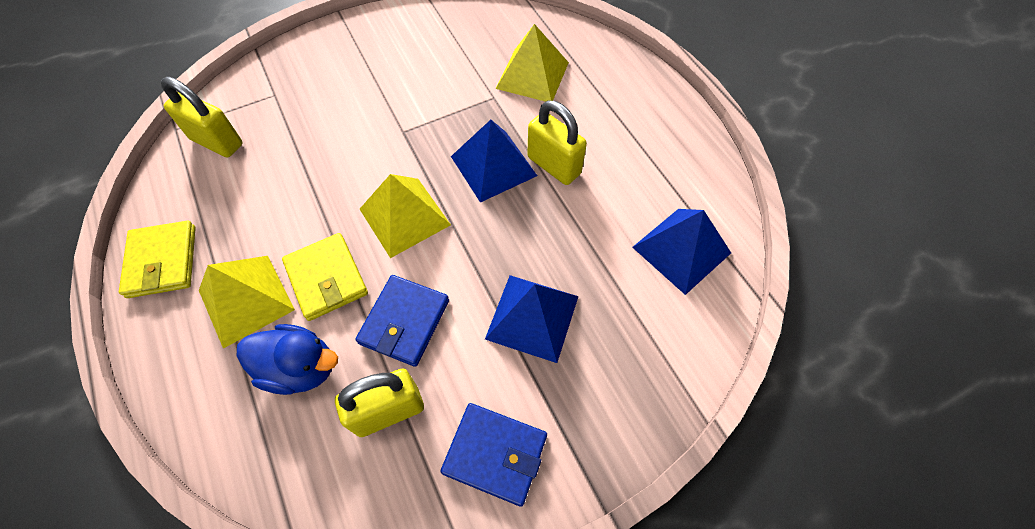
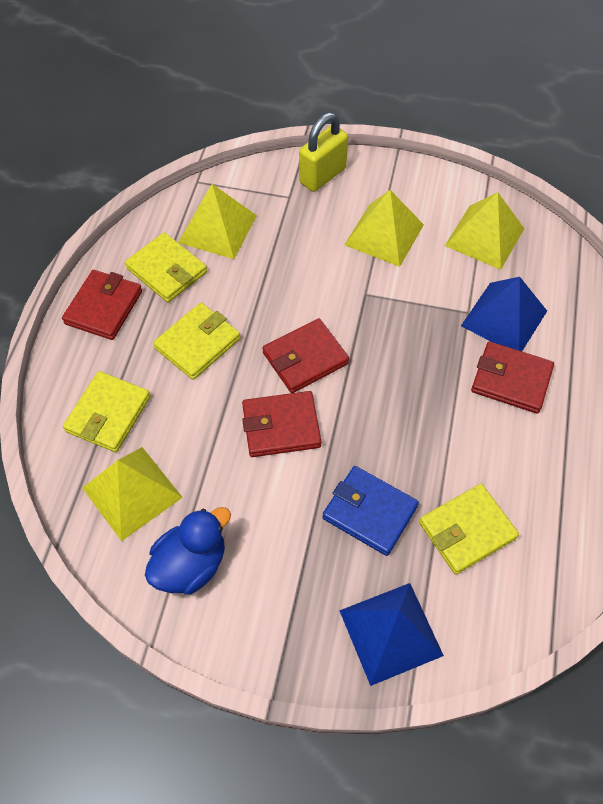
blue pyramid: 3 -> 2
blue wallet: 2 -> 1
red wallet: 0 -> 4
yellow padlock: 3 -> 1
yellow pyramid: 3 -> 4
yellow wallet: 2 -> 4

